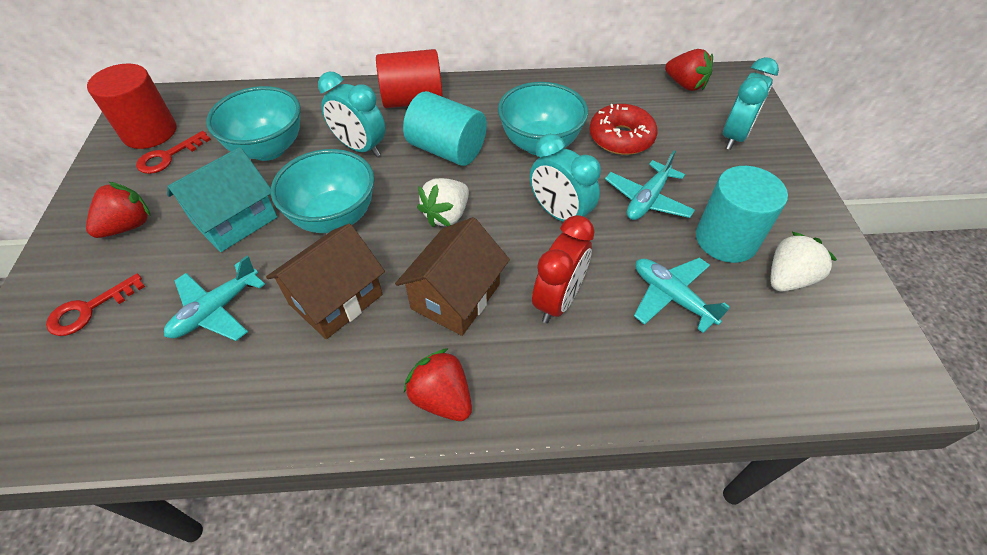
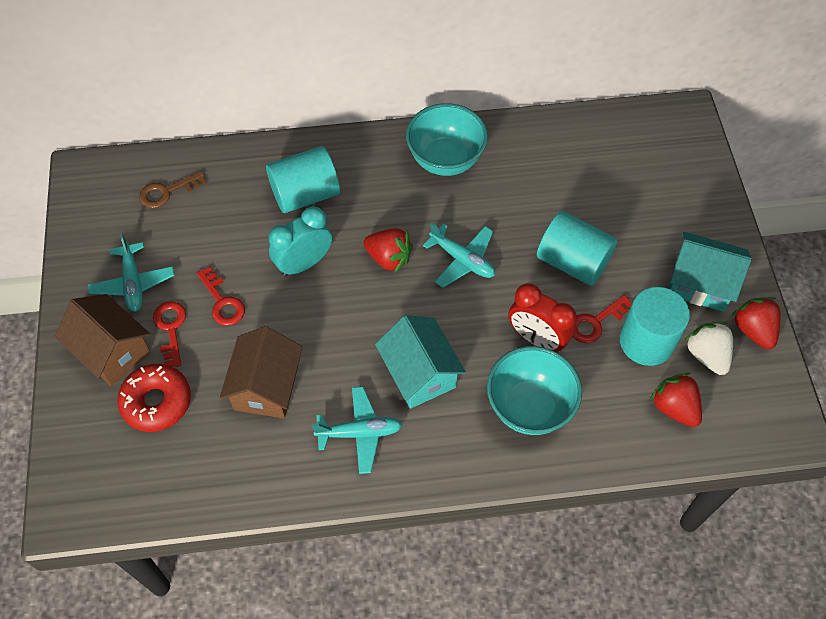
brown key: 0 -> 1
red cylinder: 2 -> 0
red key: 2 -> 3
turquoise bowl: 3 -> 2
turquoise clock: 3 -> 1
turquoise cylinder: 2 -> 3
turquoise house: 1 -> 2
white strawberry: 2 -> 1

